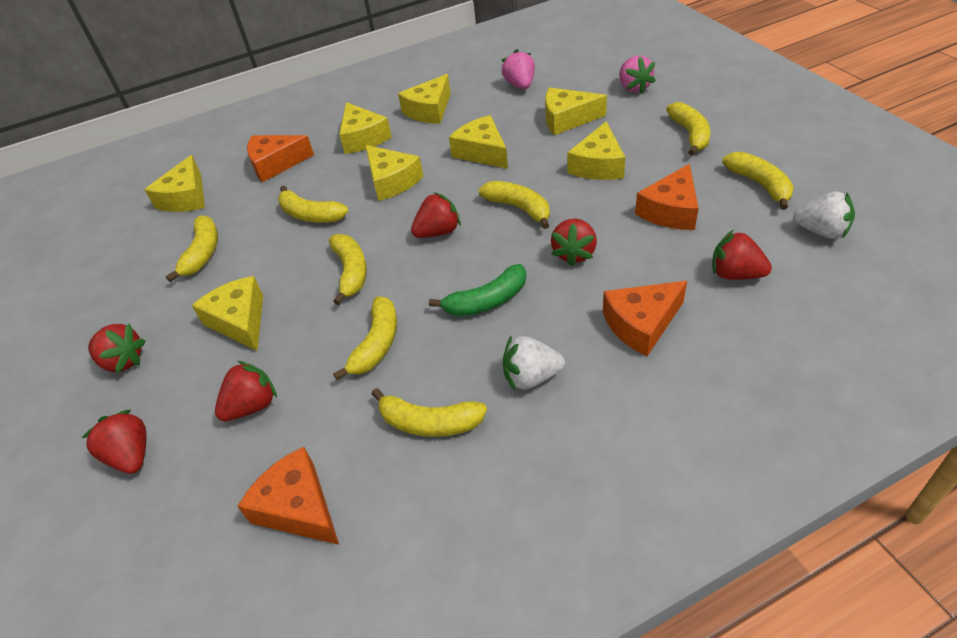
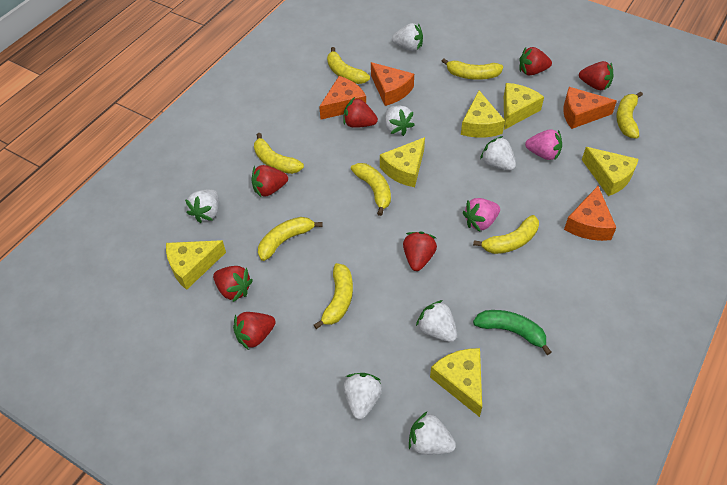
red strawberry: 6 -> 7
white strawberry: 2 -> 7
yellow cheese: 8 -> 6

